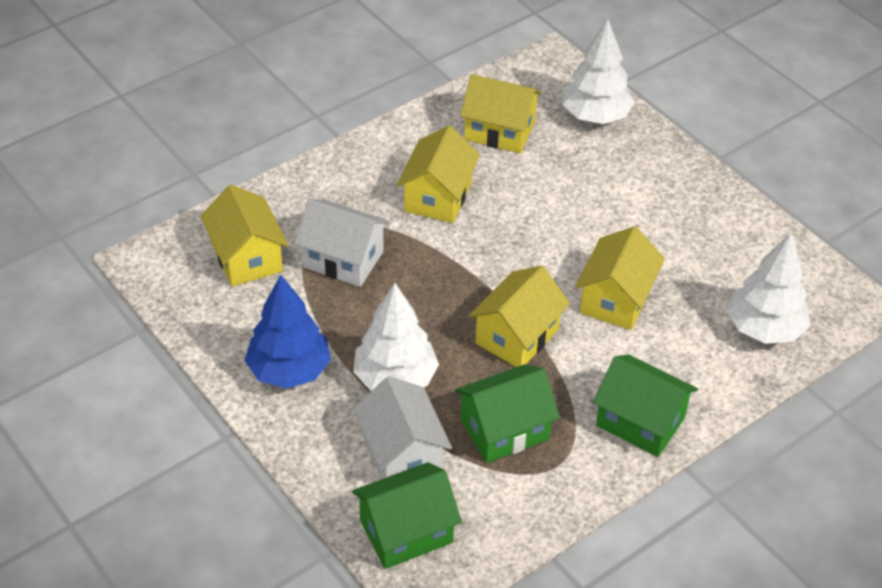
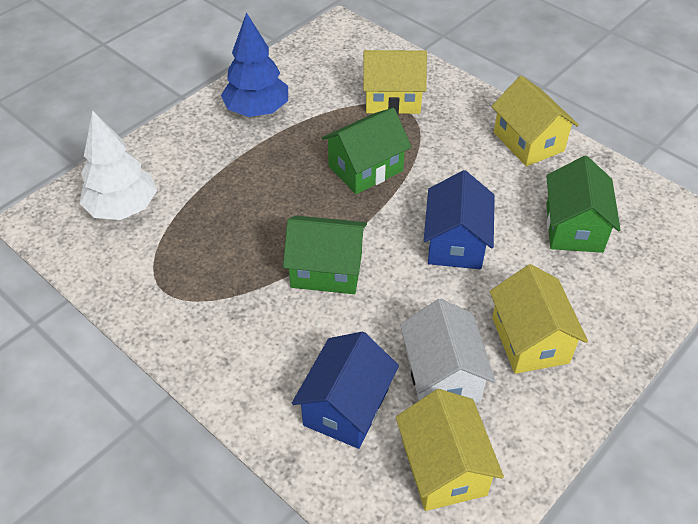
blue house: 0 -> 2
white house: 2 -> 1
white tree: 3 -> 1
yellow house: 5 -> 4

